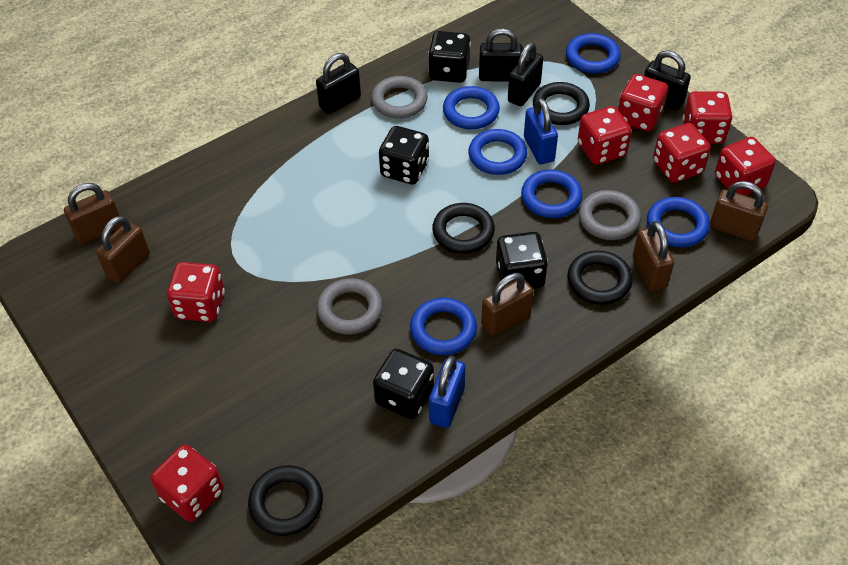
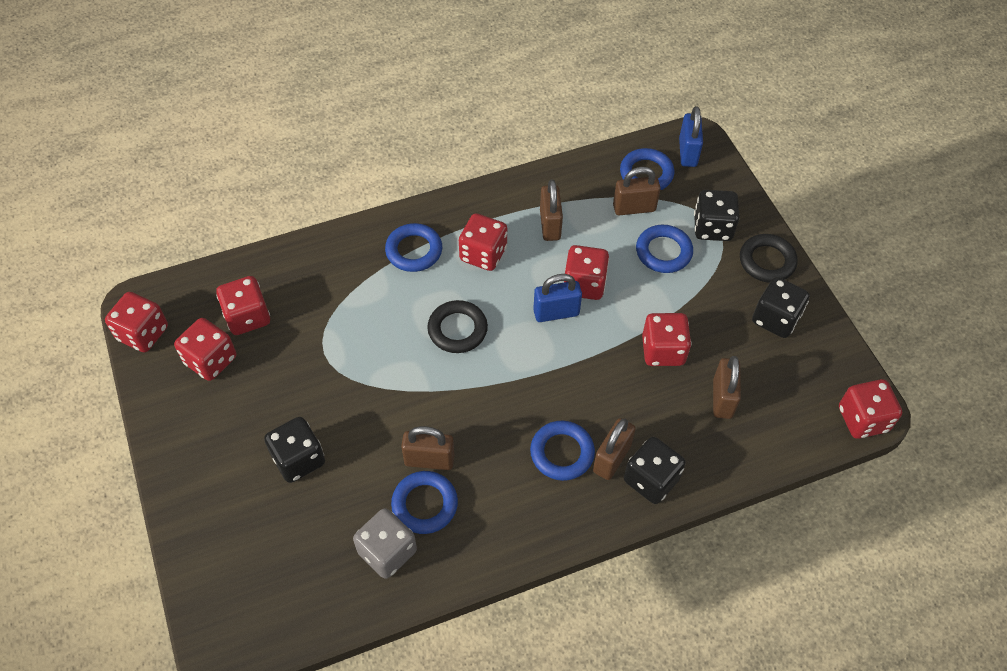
black padlock: 4 -> 0
black ring: 4 -> 2
blue ring: 6 -> 5
grey dice: 0 -> 1
grey ring: 3 -> 0

